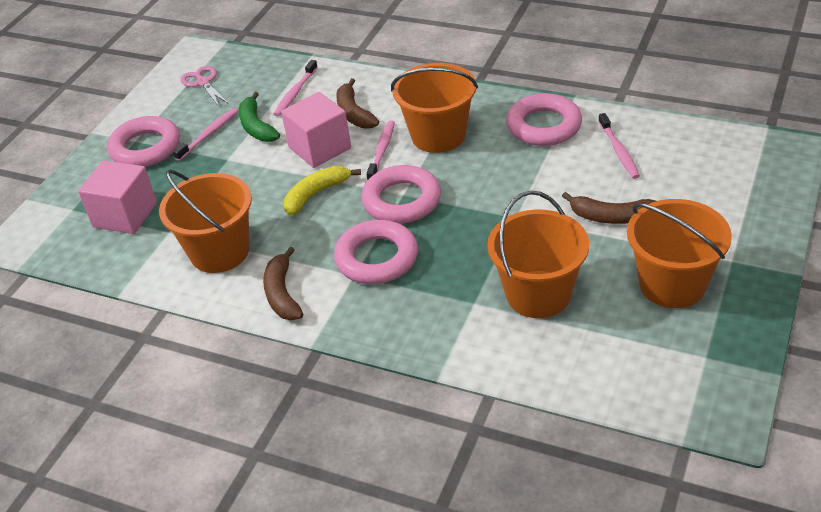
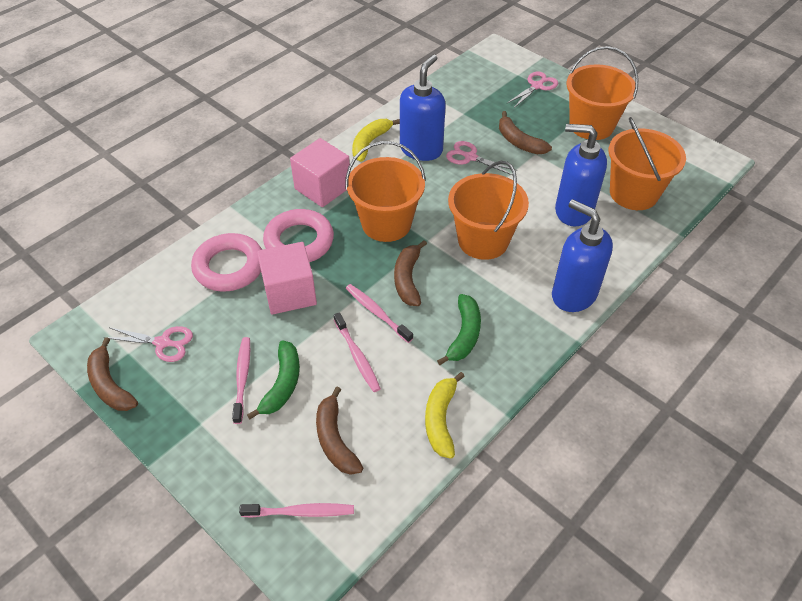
blue soap dispenser: 0 -> 3
brown banana: 3 -> 4
green banana: 1 -> 2
pink ring: 4 -> 2
pink scissors: 1 -> 3
yellow banana: 1 -> 2

